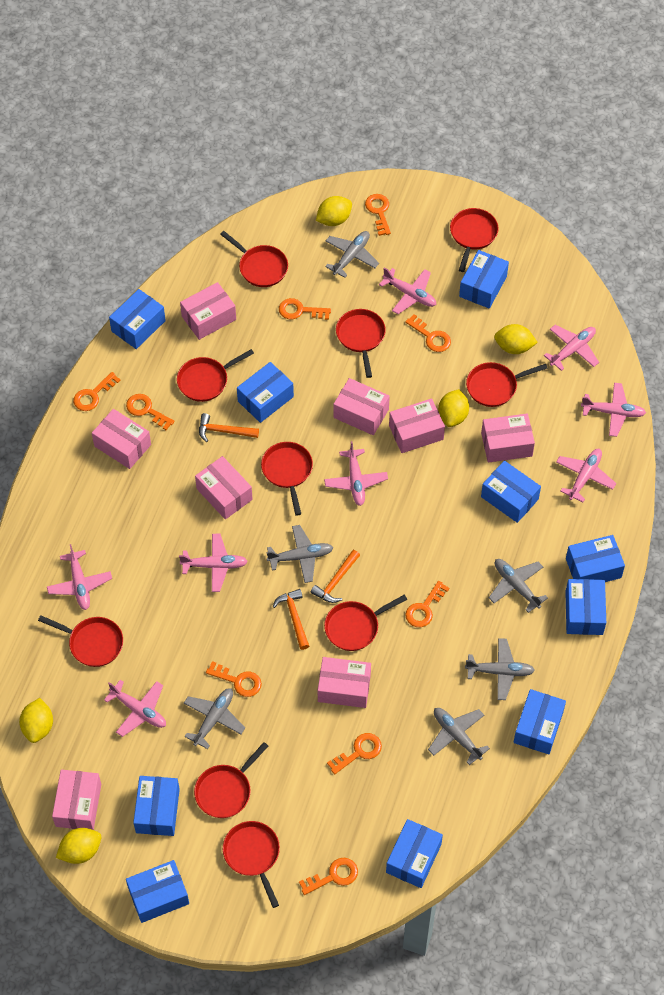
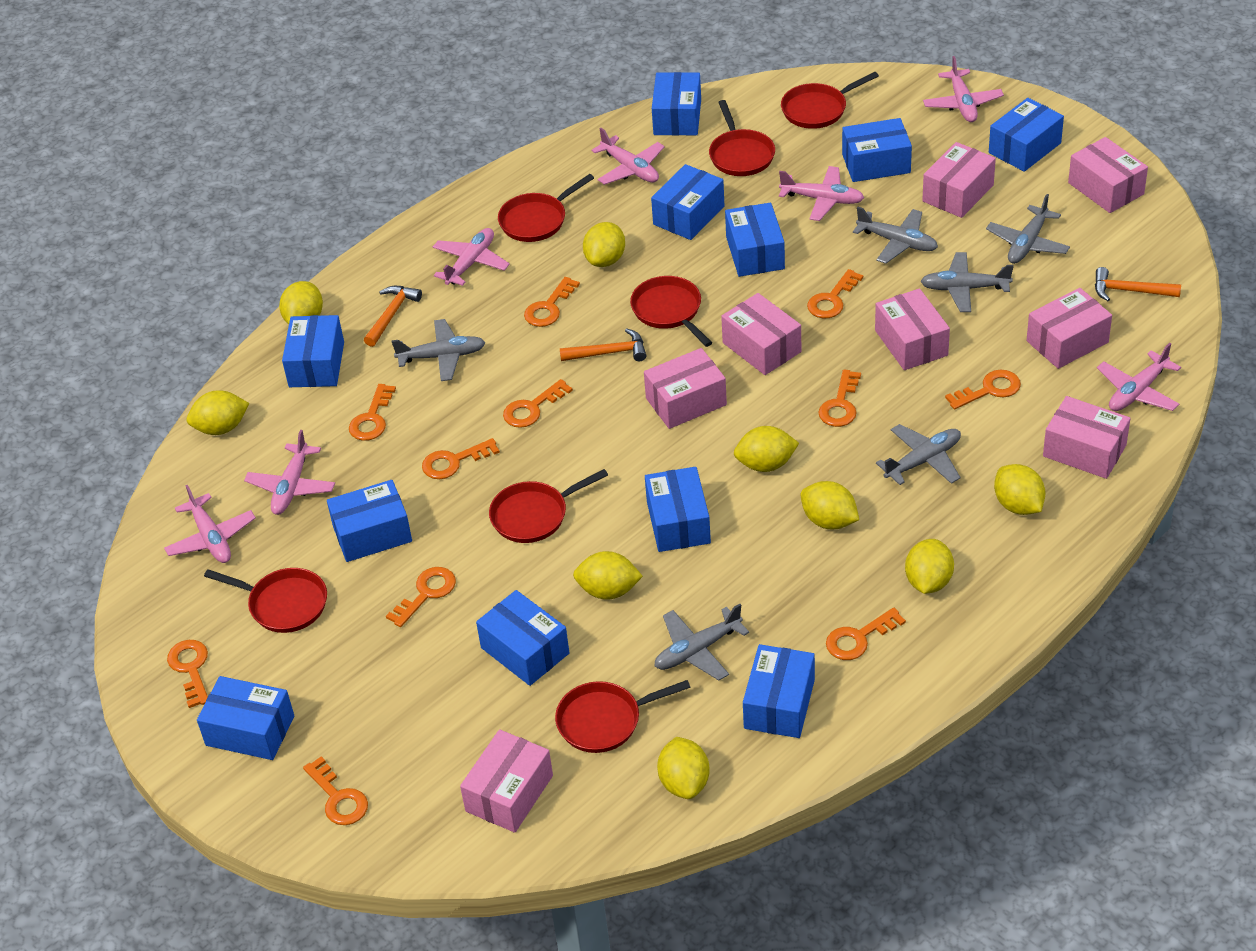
blue box: 10 -> 11
orange key: 9 -> 11
pink plane: 8 -> 7
red pan: 10 -> 7
yellow lemon: 5 -> 9

